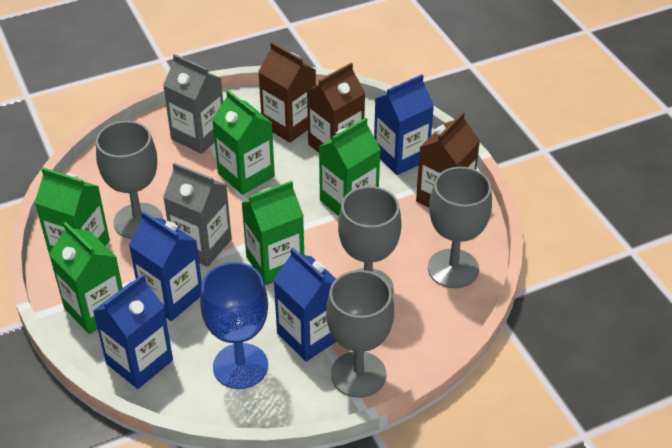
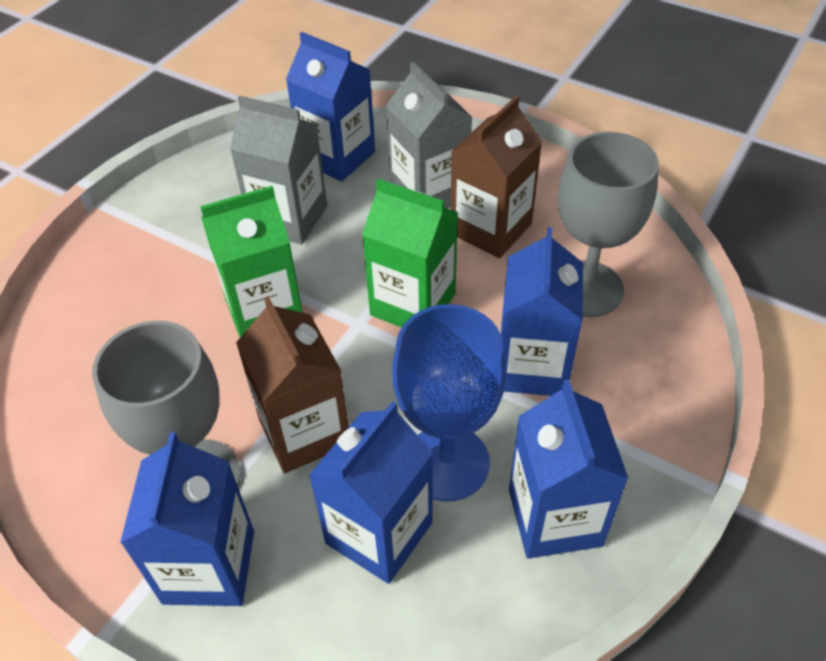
blue carton: 4 -> 5
brown carton: 3 -> 2
green carton: 5 -> 2
grey goblet: 4 -> 2

